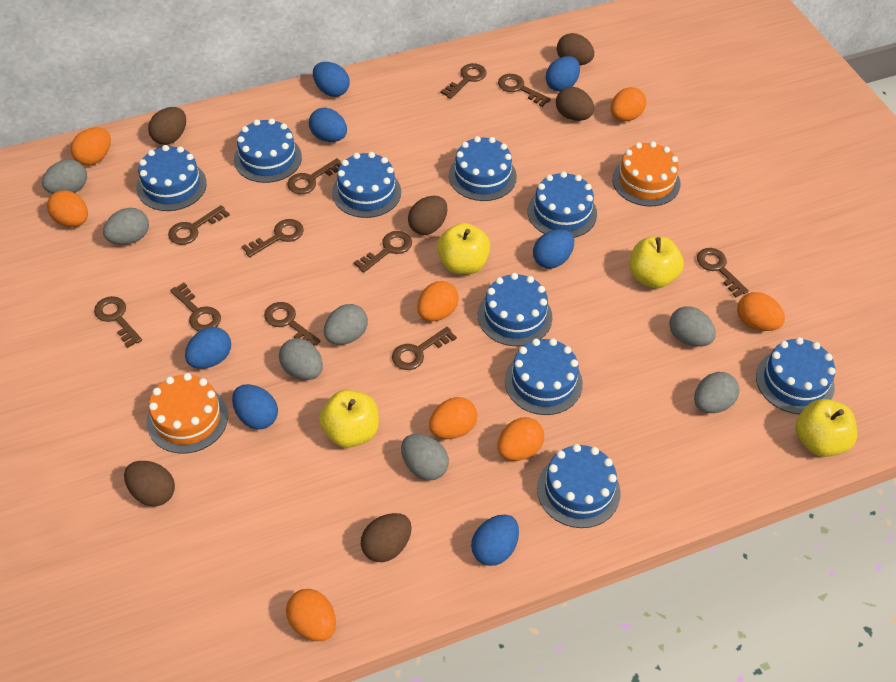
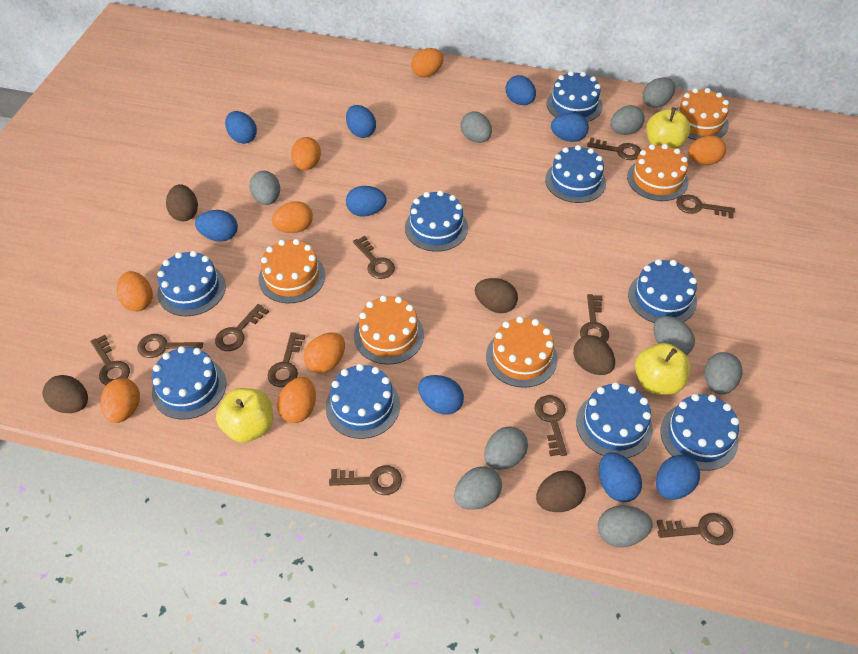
blue egg: 7 -> 9
brown egg: 6 -> 5
grey egg: 7 -> 9
orange cake: 2 -> 5
yellow apple: 4 -> 3

